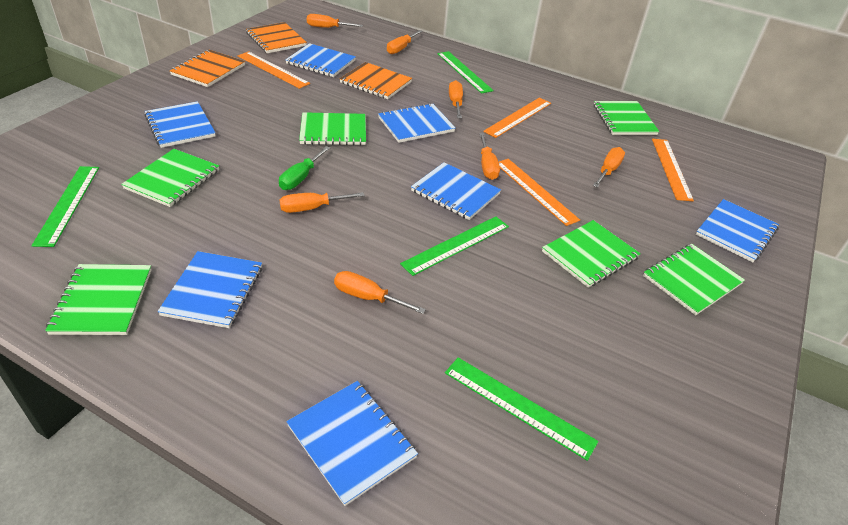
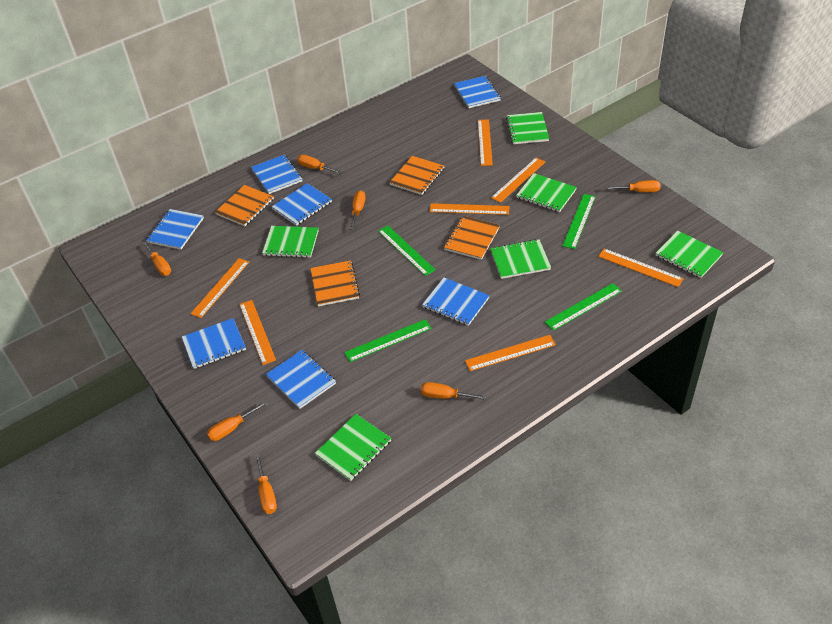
green screwdriver: 1 -> 0
orange notebook: 3 -> 4
orange ruler: 4 -> 7

